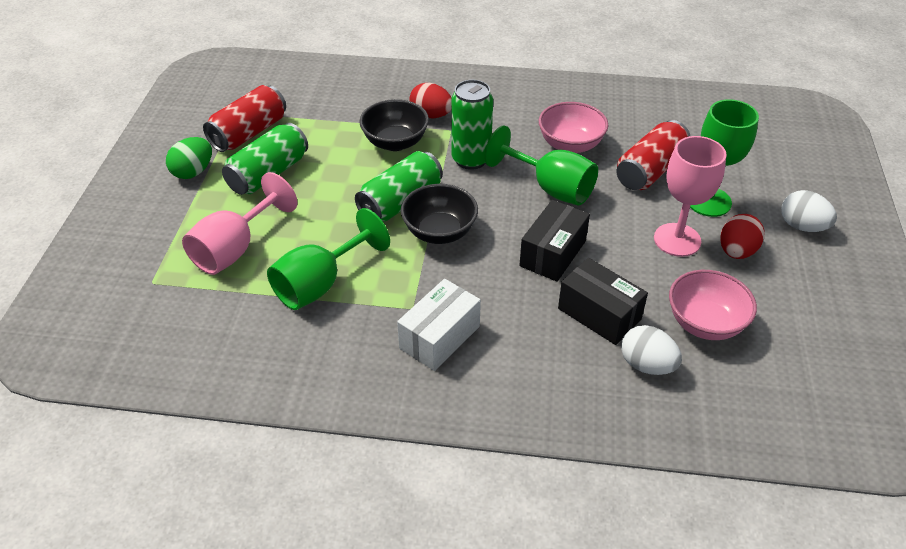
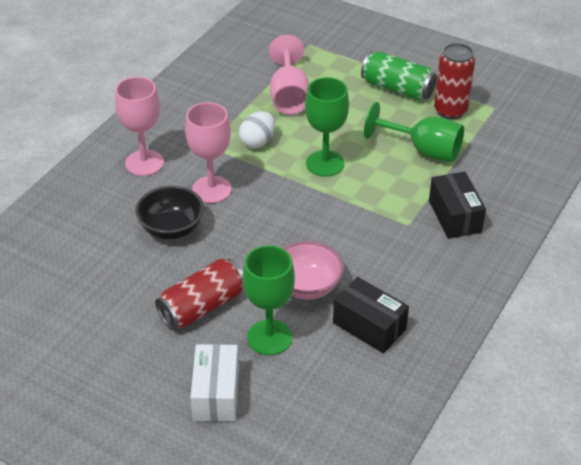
black bowl: 2 -> 1
green can: 3 -> 1
green egg: 1 -> 0
pink bowl: 2 -> 1
pink goblet: 2 -> 3
red egg: 2 -> 0
white egg: 2 -> 1

